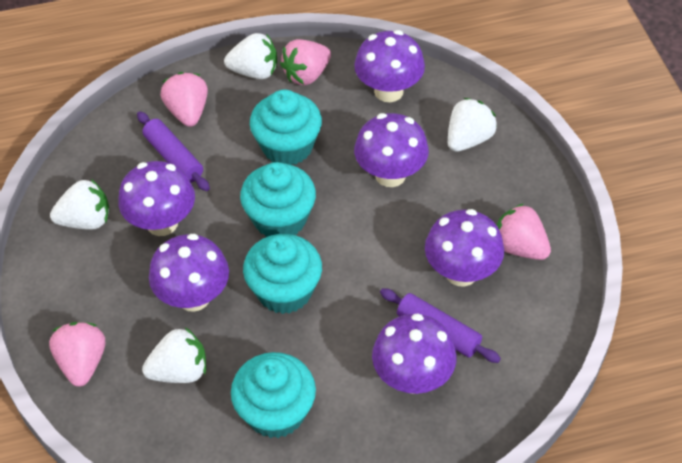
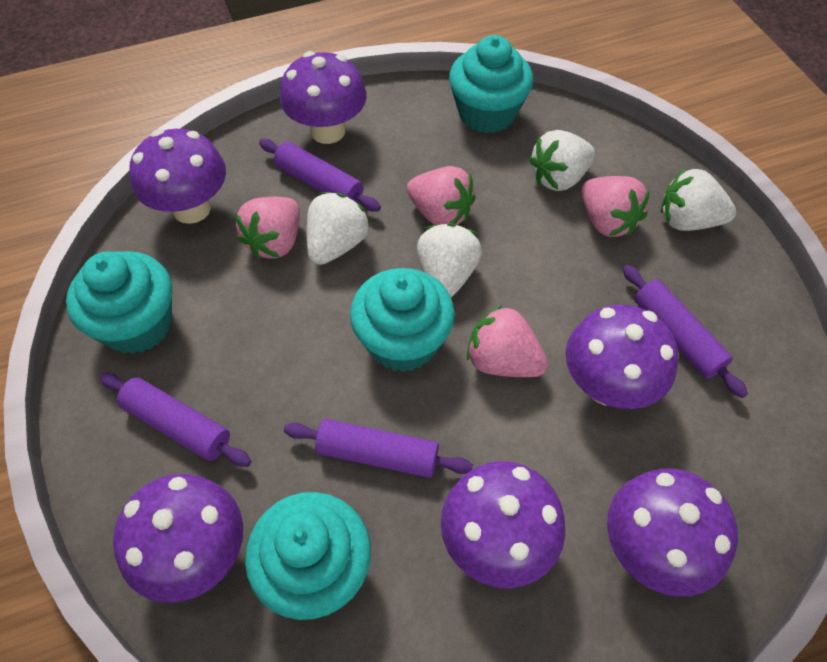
purple rolling pin: 2 -> 4

